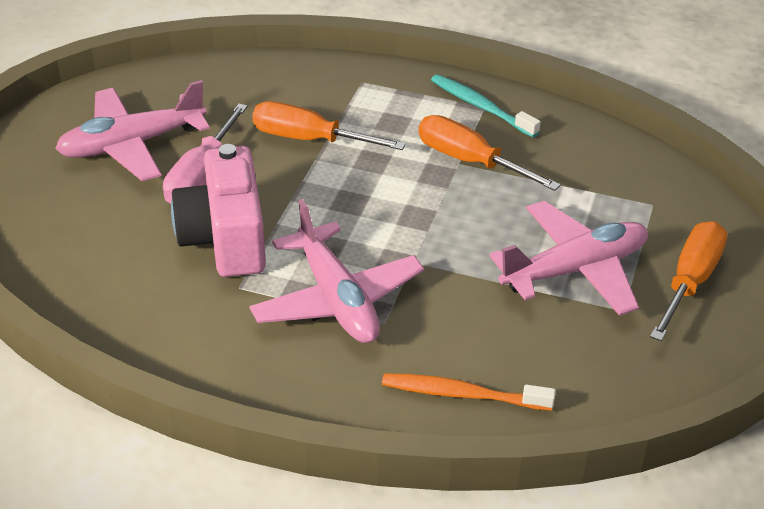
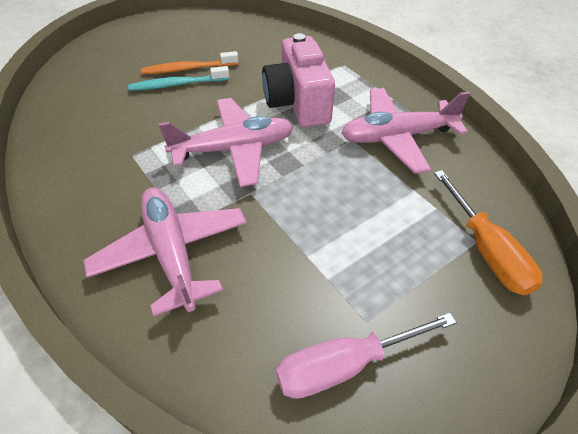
orange screwdriver: 3 -> 1

